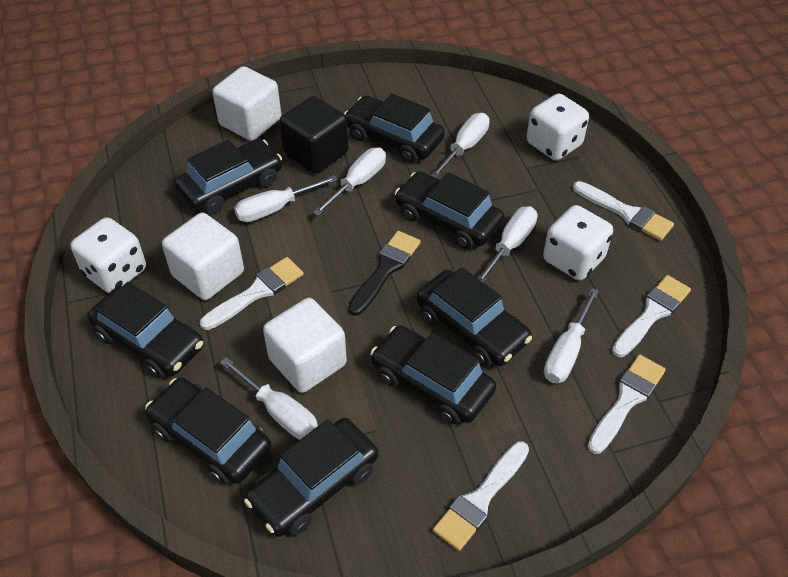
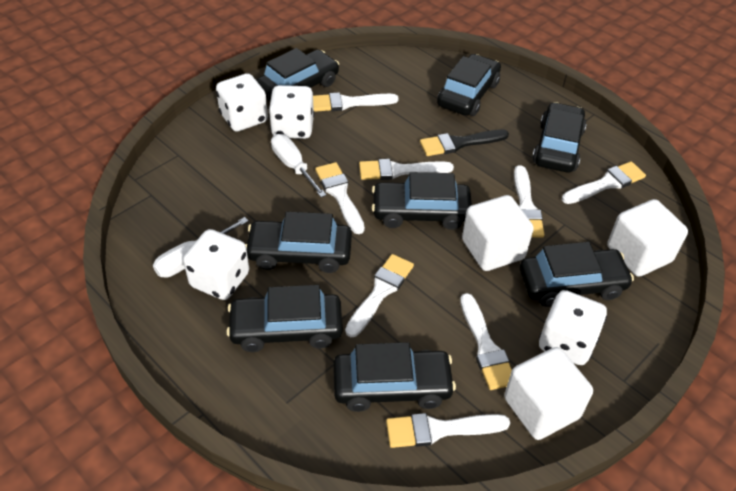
black cube: 1 -> 0
white brush: 5 -> 8
white dice: 3 -> 4
white screwdriver: 6 -> 2

